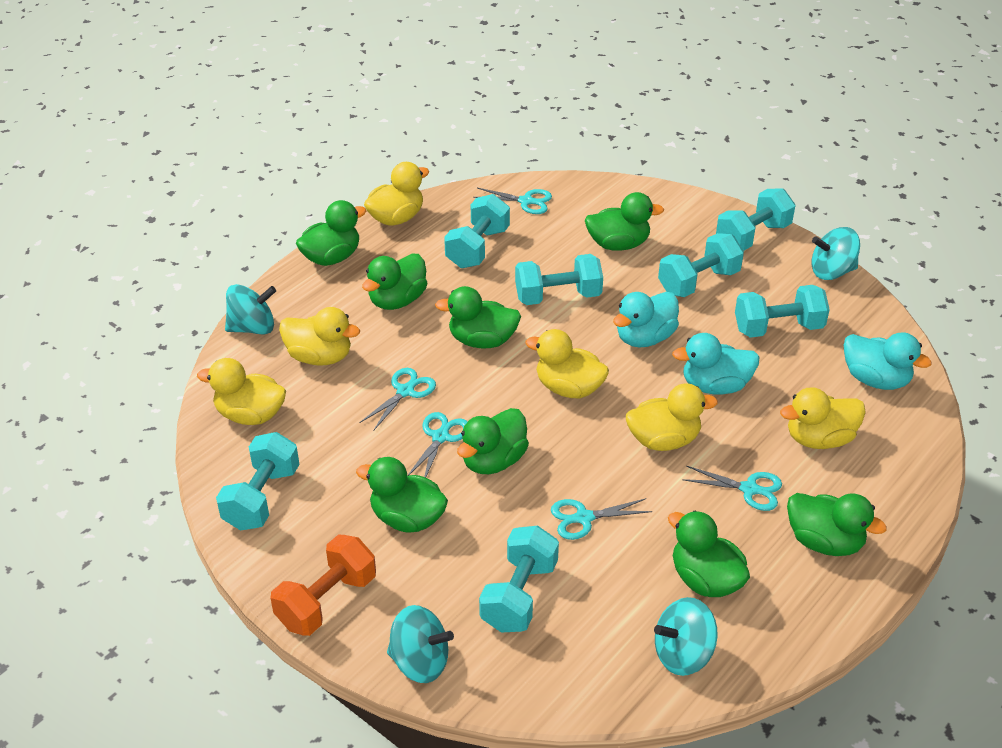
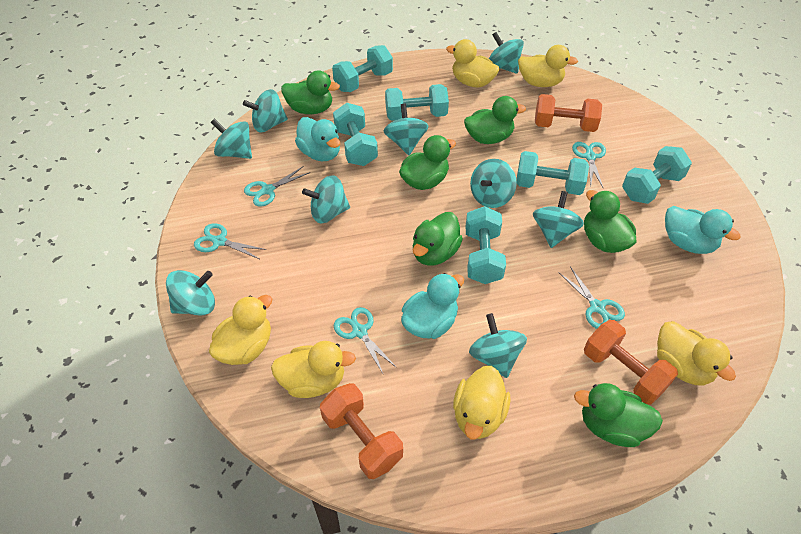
green duck: 8 -> 6
orange dumbbell: 1 -> 3
turquoise dumbbell: 7 -> 6
turquoise spinning top: 4 -> 9

